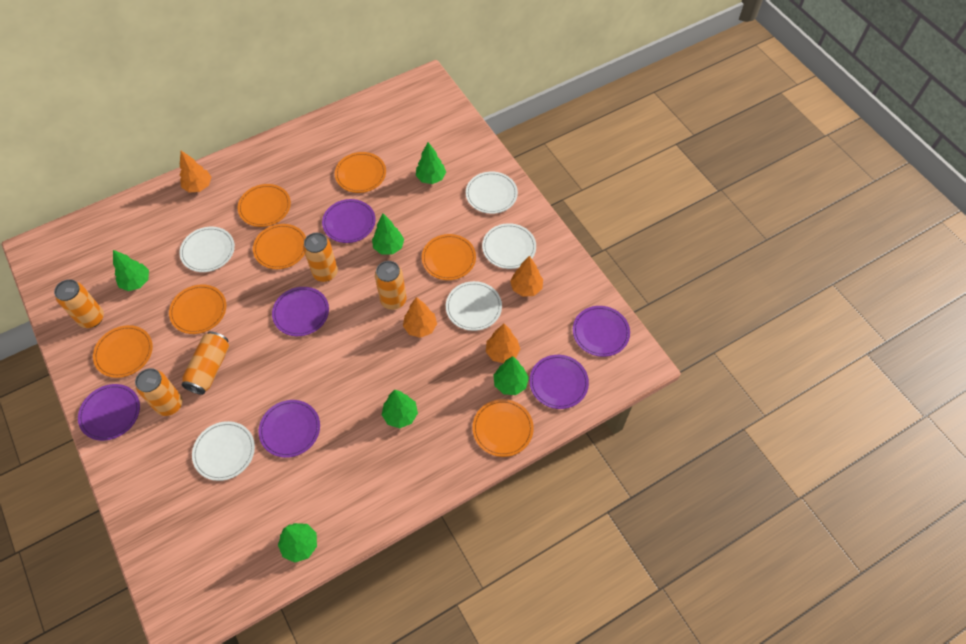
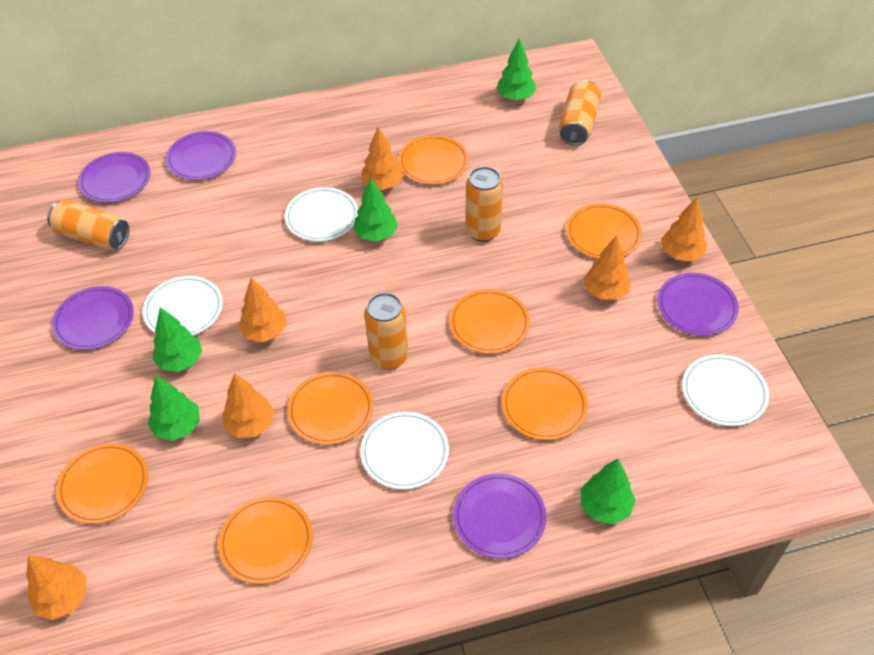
green tree: 6 -> 5
orange can: 5 -> 4
orange tree: 4 -> 6
purple plate: 6 -> 5
white plate: 5 -> 4

